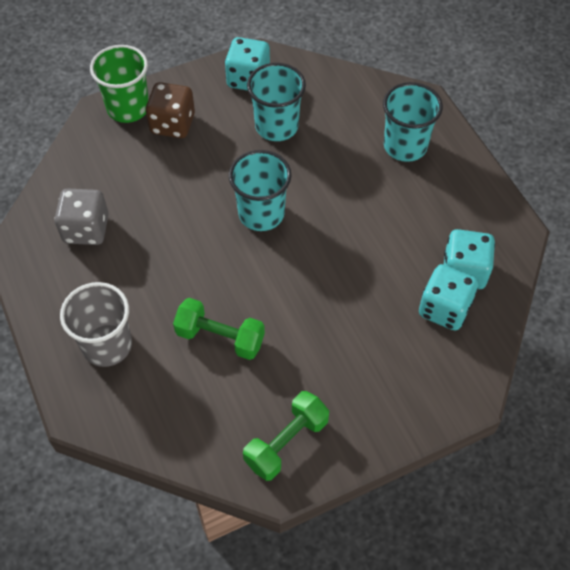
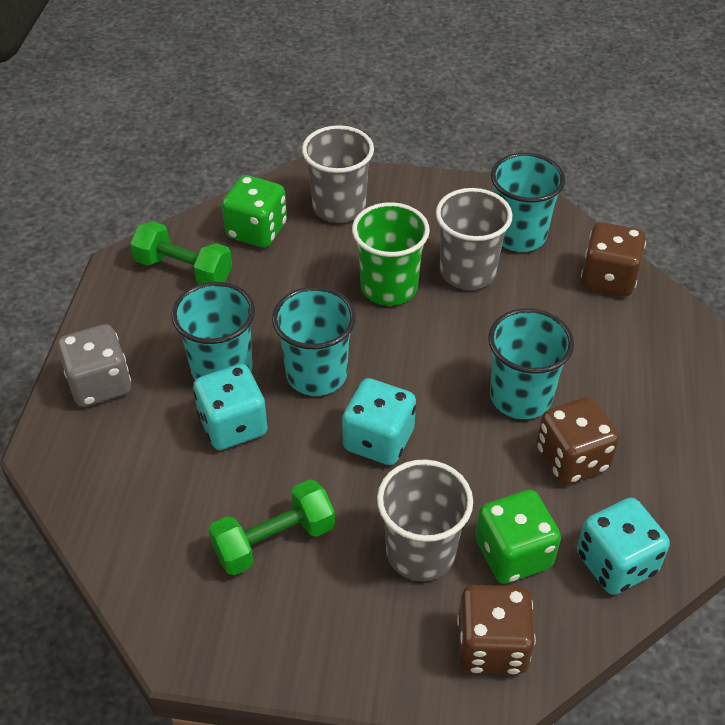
brown dice: 1 -> 3
green dice: 0 -> 2
grey cup: 1 -> 3
turquoise cup: 3 -> 4

